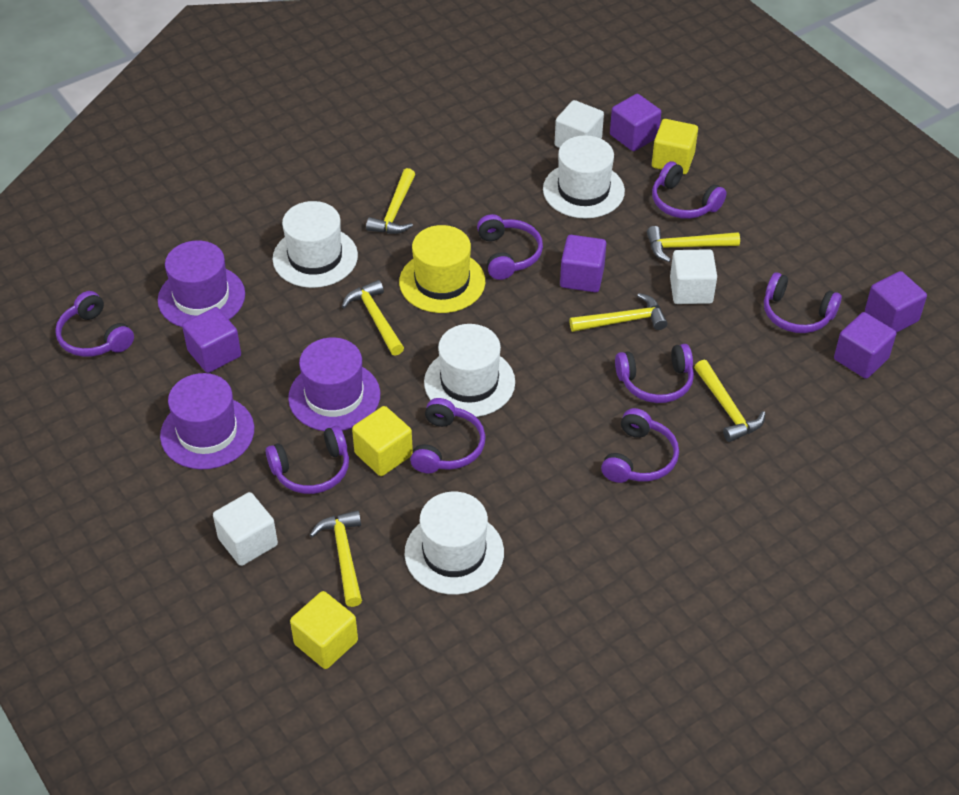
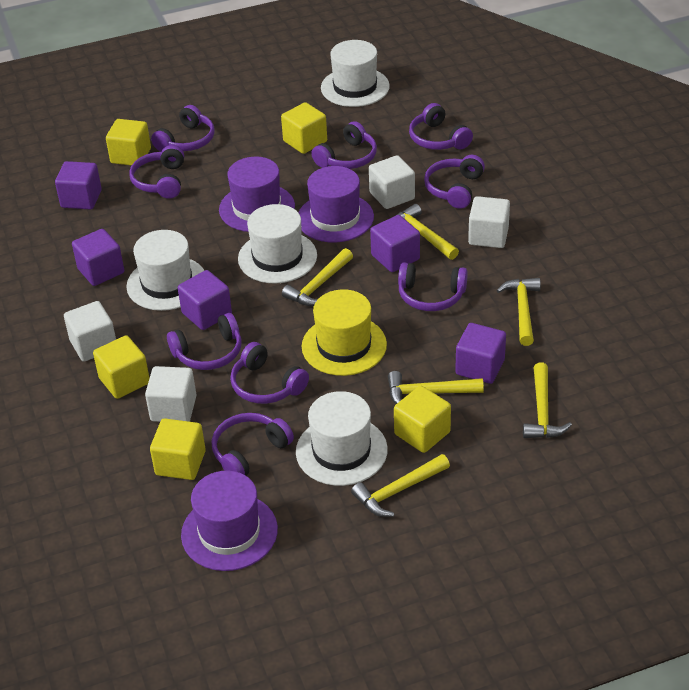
purple headphones: 8 -> 9
white cube: 3 -> 4
yellow cube: 3 -> 5

